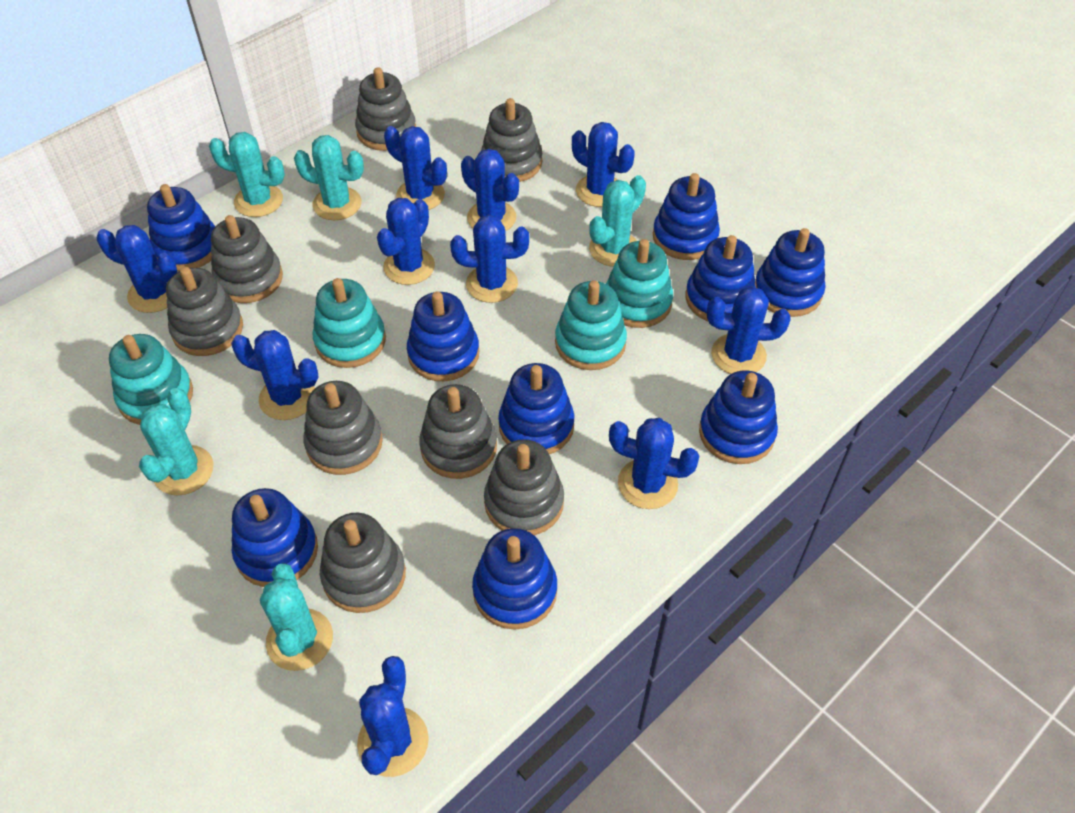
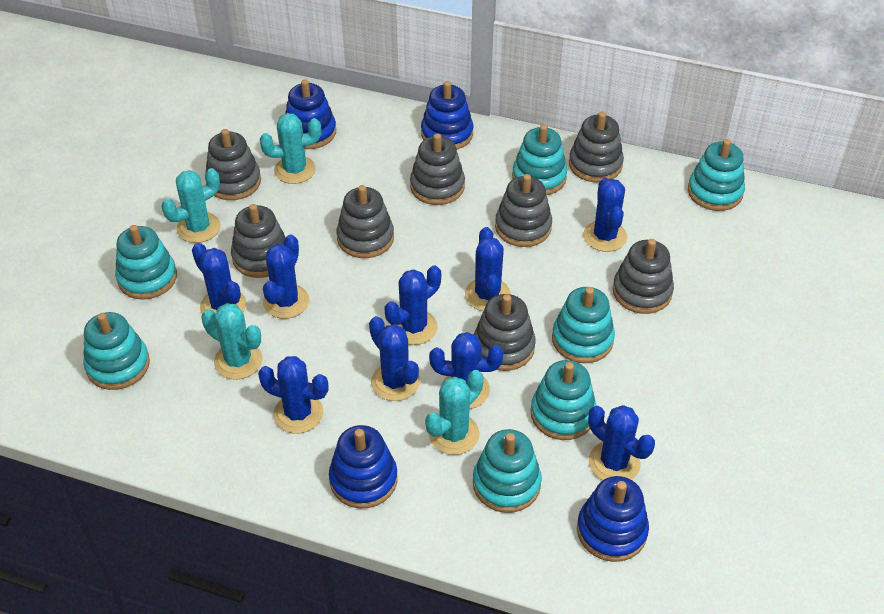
blue cactus: 10 -> 9
blue stacking toy: 9 -> 4
turquoise cactus: 5 -> 4
turquoise stacking toy: 4 -> 7

